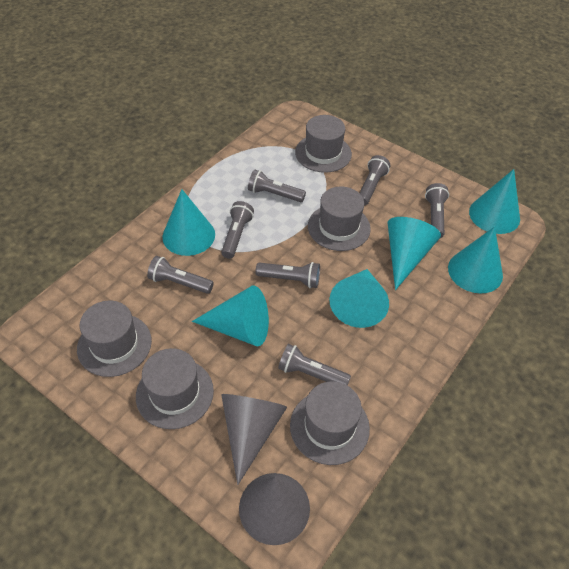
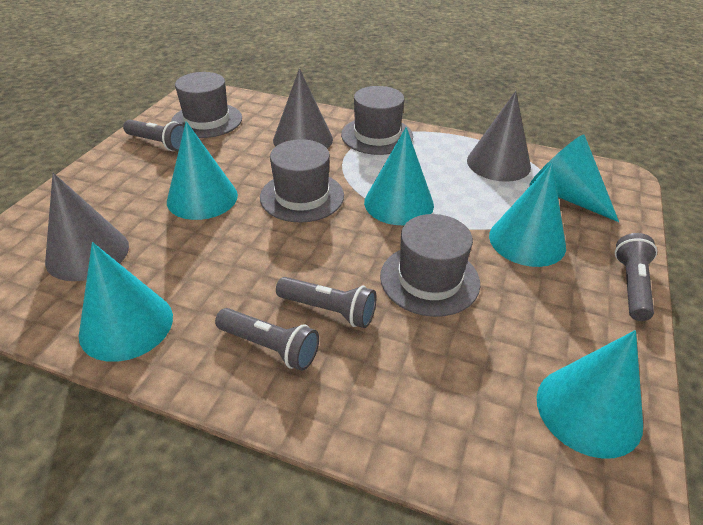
grey cone: 2 -> 3
grey flashlight: 7 -> 4
grey hat: 5 -> 4

